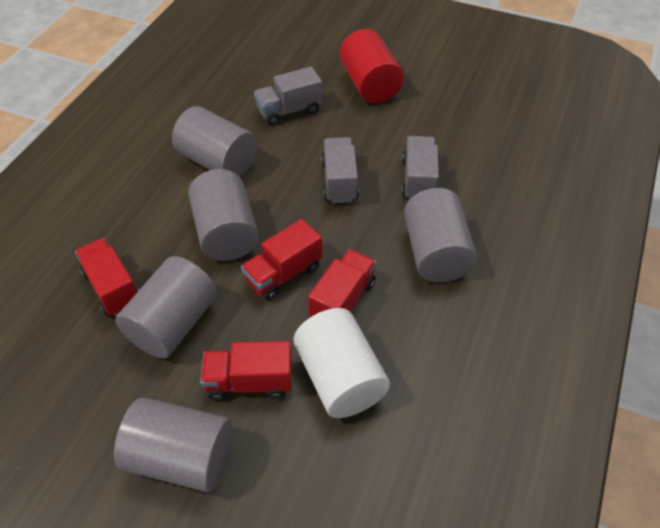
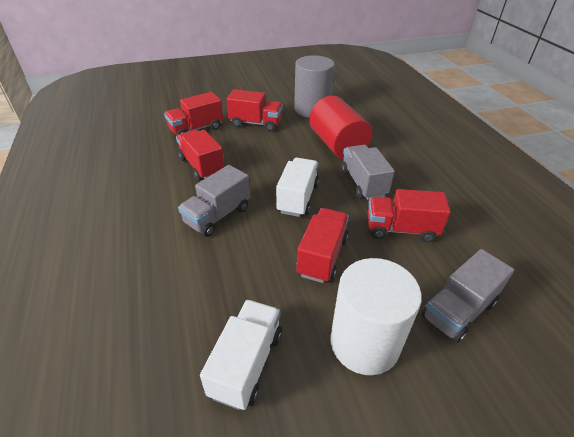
grey cylinder: 5 -> 1
red truck: 4 -> 5
white truck: 0 -> 2

